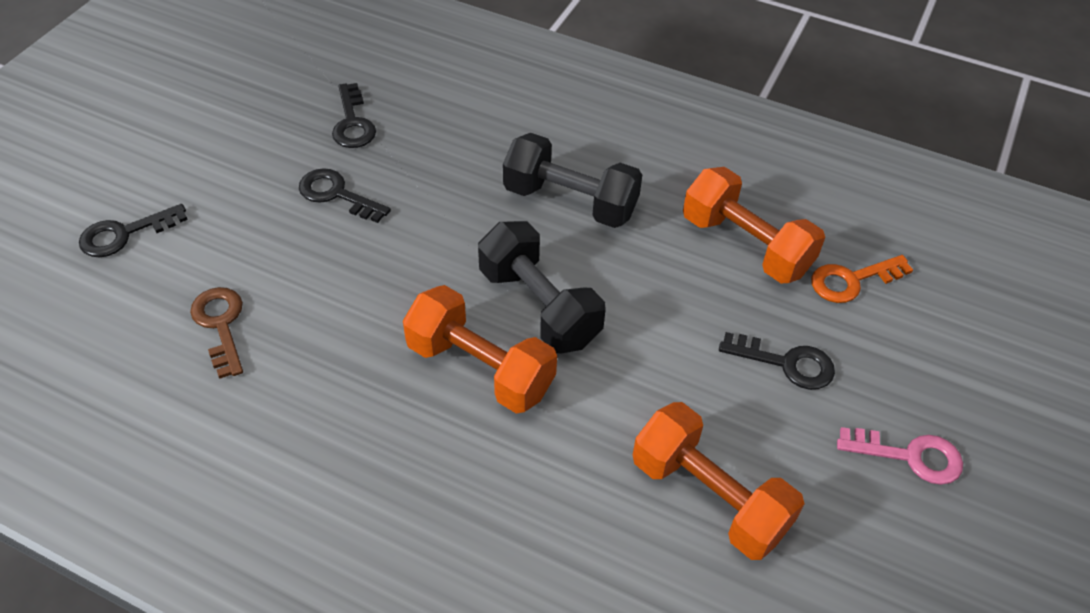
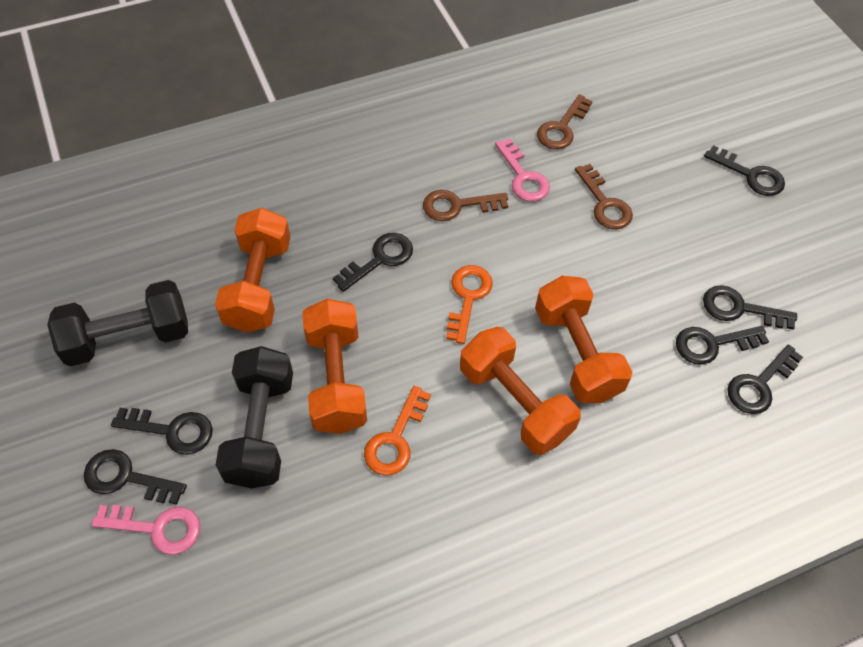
black key: 4 -> 7
brown key: 1 -> 3
orange dumbbell: 3 -> 4
orange key: 1 -> 2
pink key: 1 -> 2

